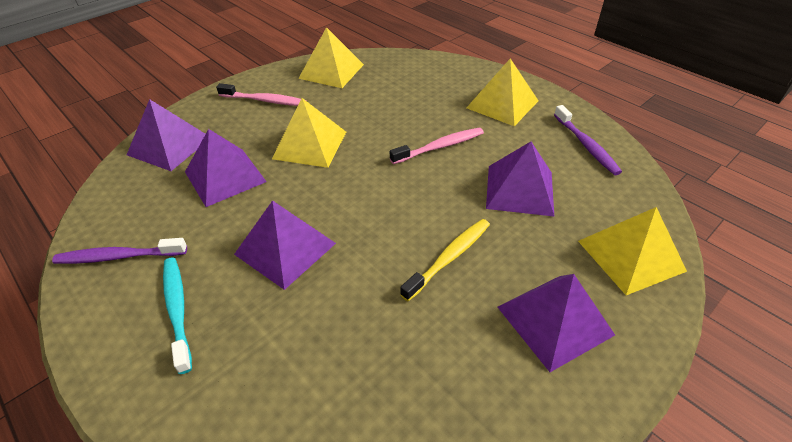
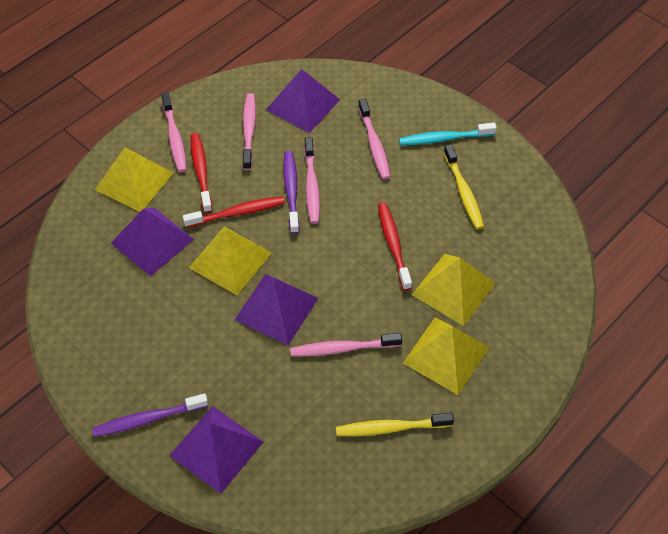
pink toothbrush: 2 -> 5
purple pyramid: 5 -> 4
red toothbrush: 0 -> 3
yellow toothbrush: 1 -> 2

